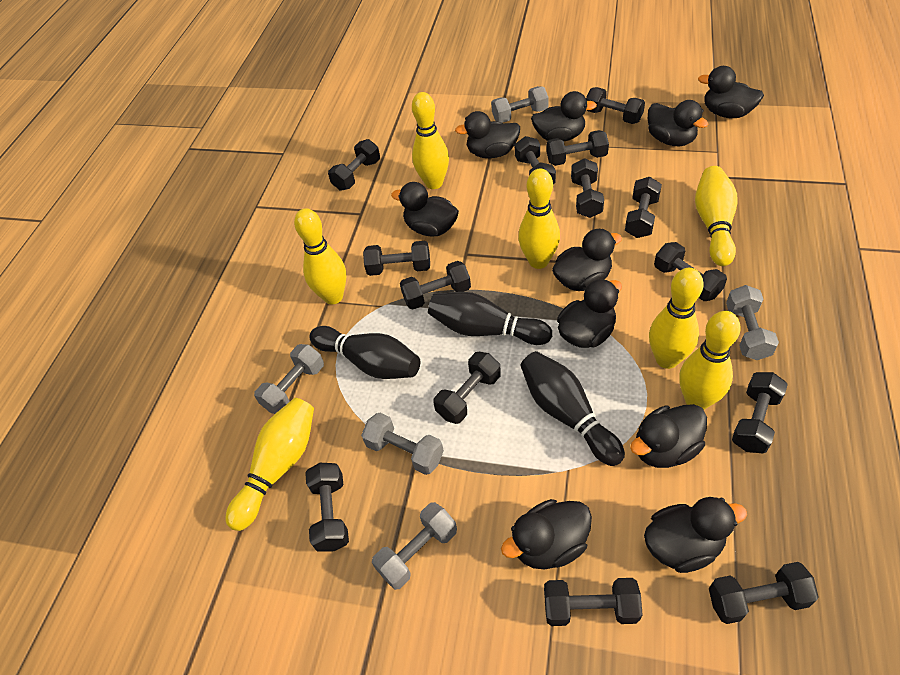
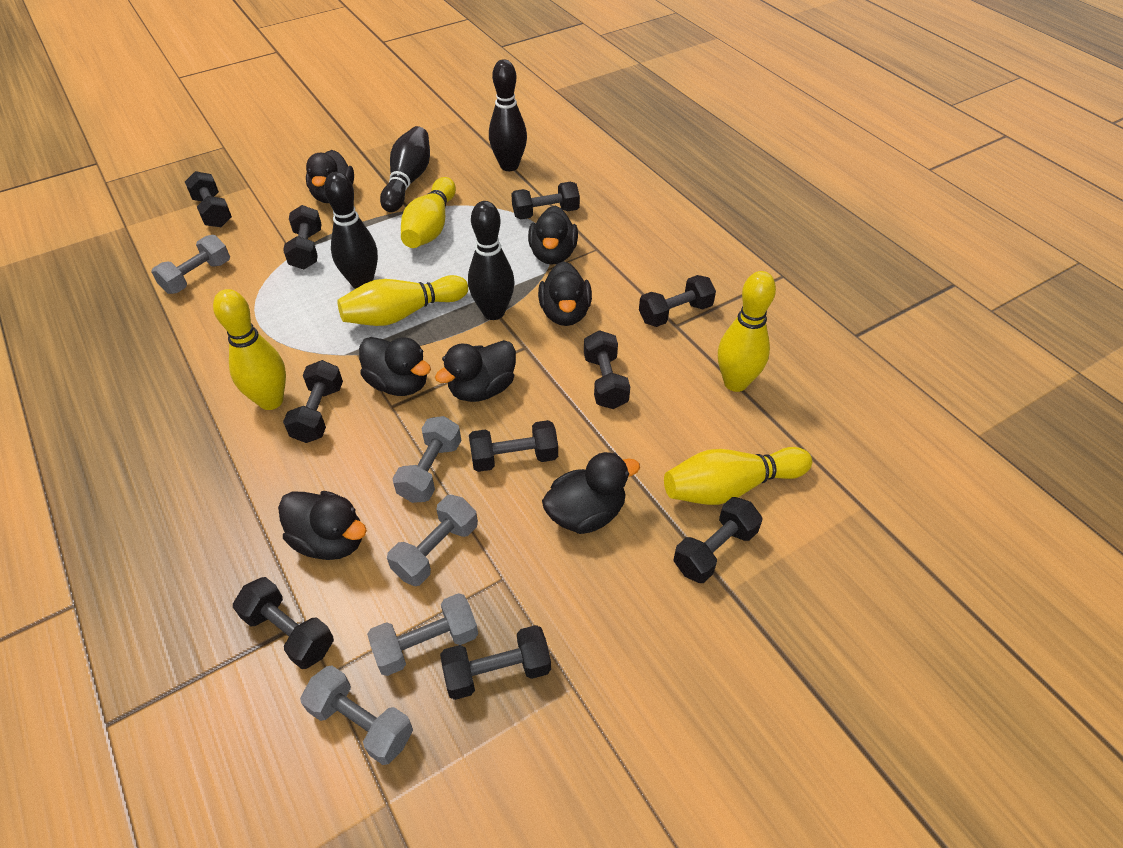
black bowling pin: 3 -> 4
black duck: 10 -> 7
black dumbbell: 14 -> 10
yellow bowling pin: 7 -> 5

